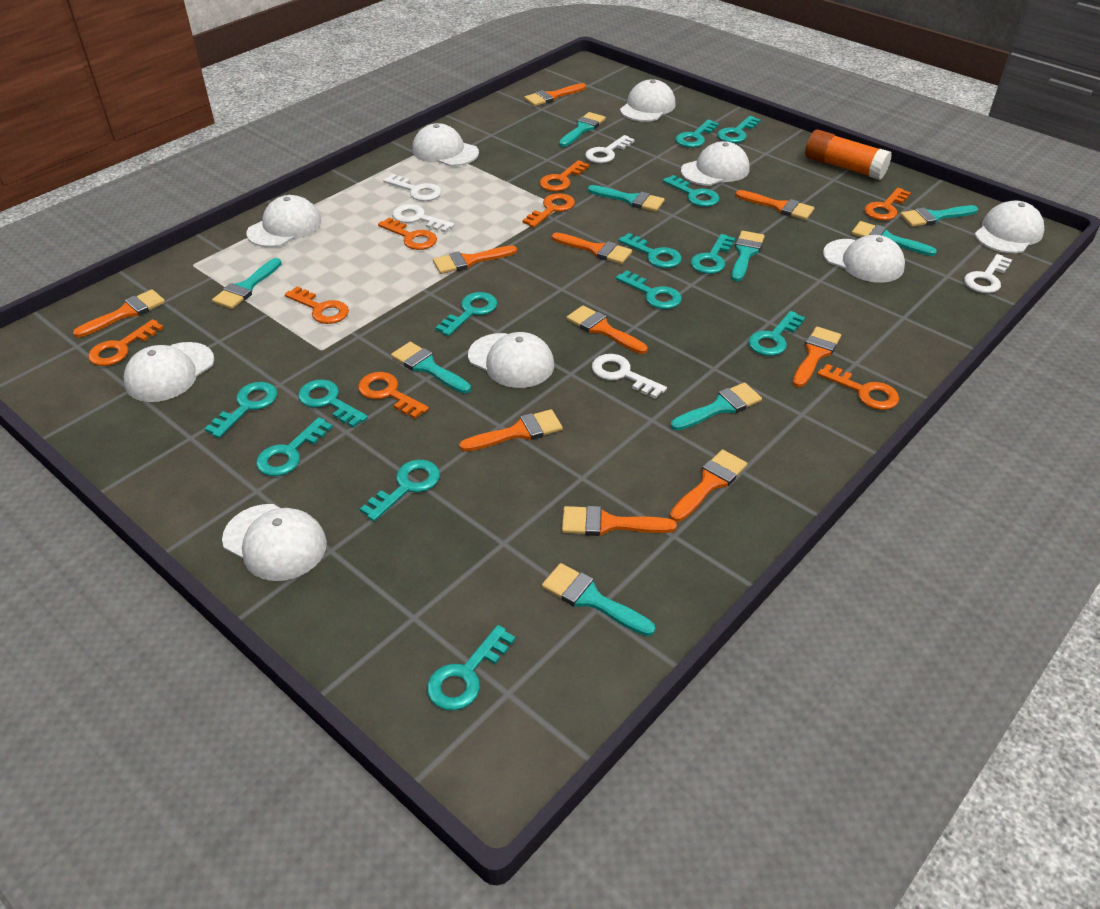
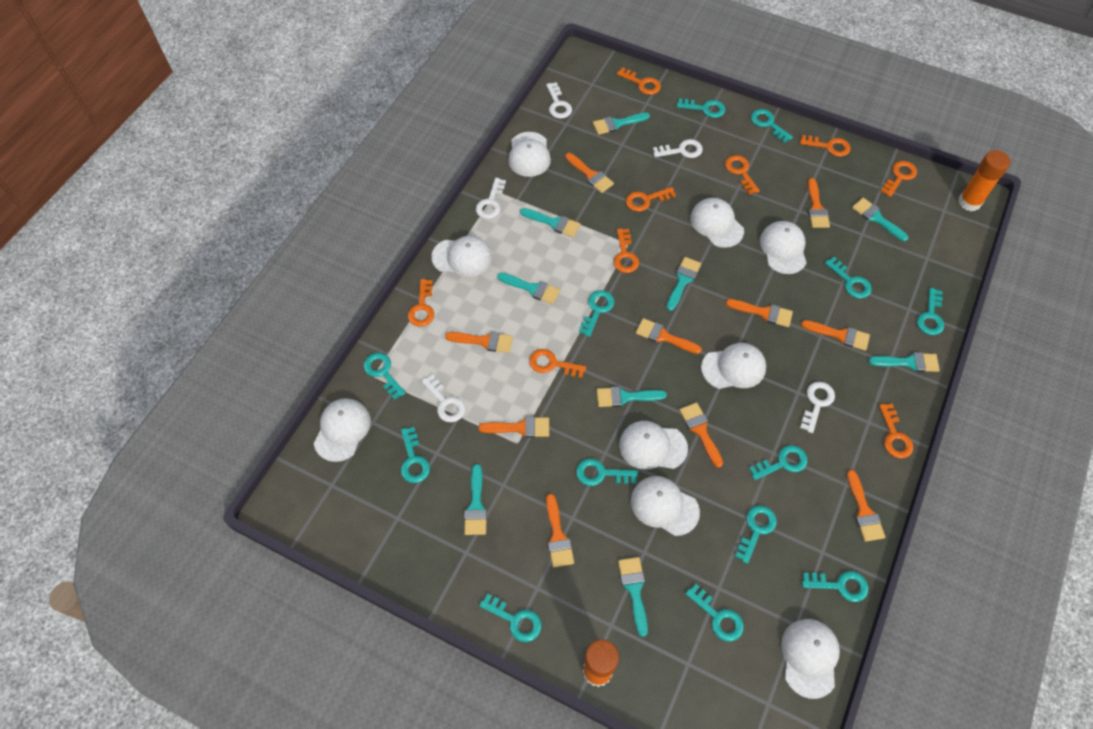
orange glue stick: 1 -> 2
orange key: 8 -> 9

